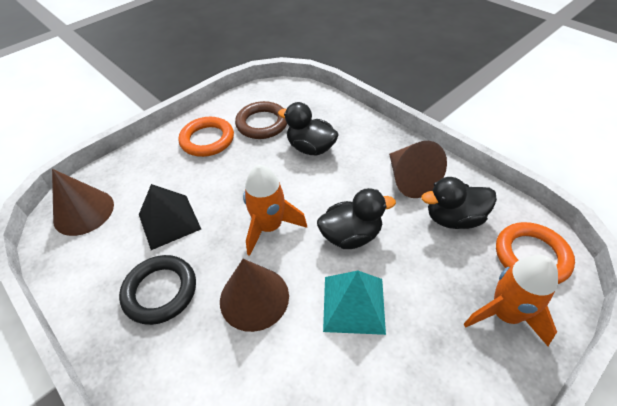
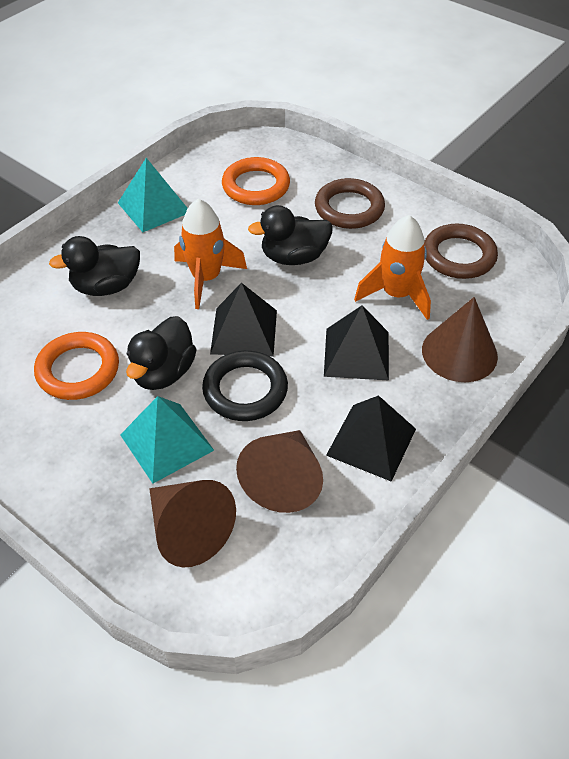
black pyramid: 1 -> 3
brown ring: 1 -> 2
turquoise pyramid: 1 -> 2

